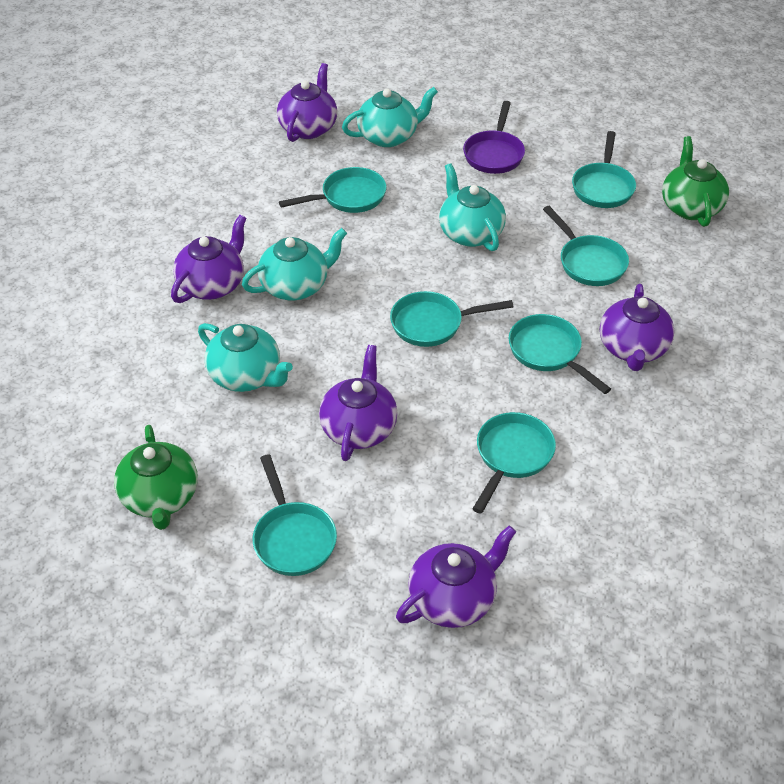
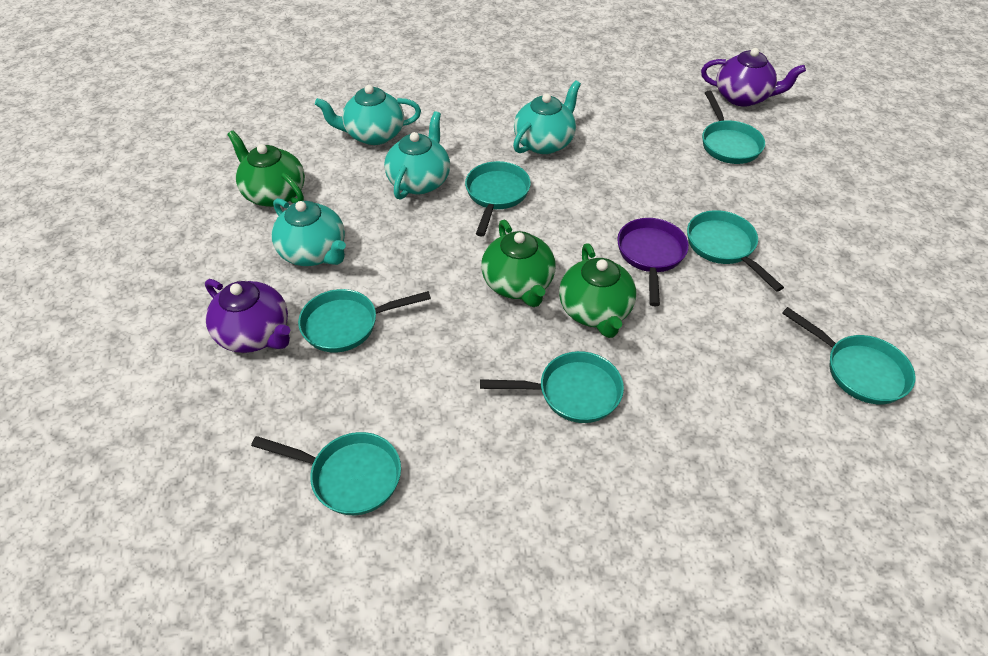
green teapot: 2 -> 3
purple teapot: 5 -> 2

